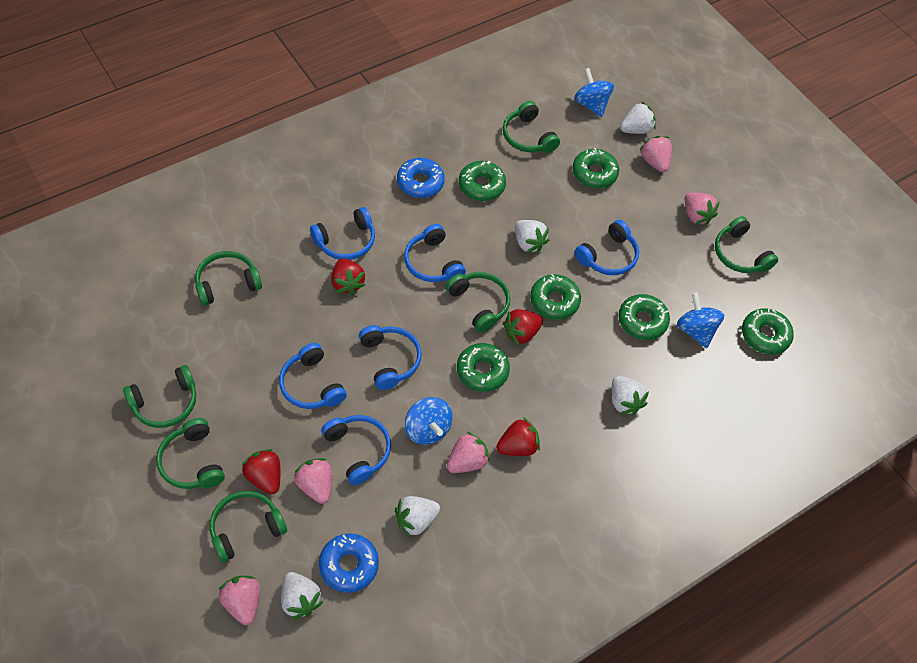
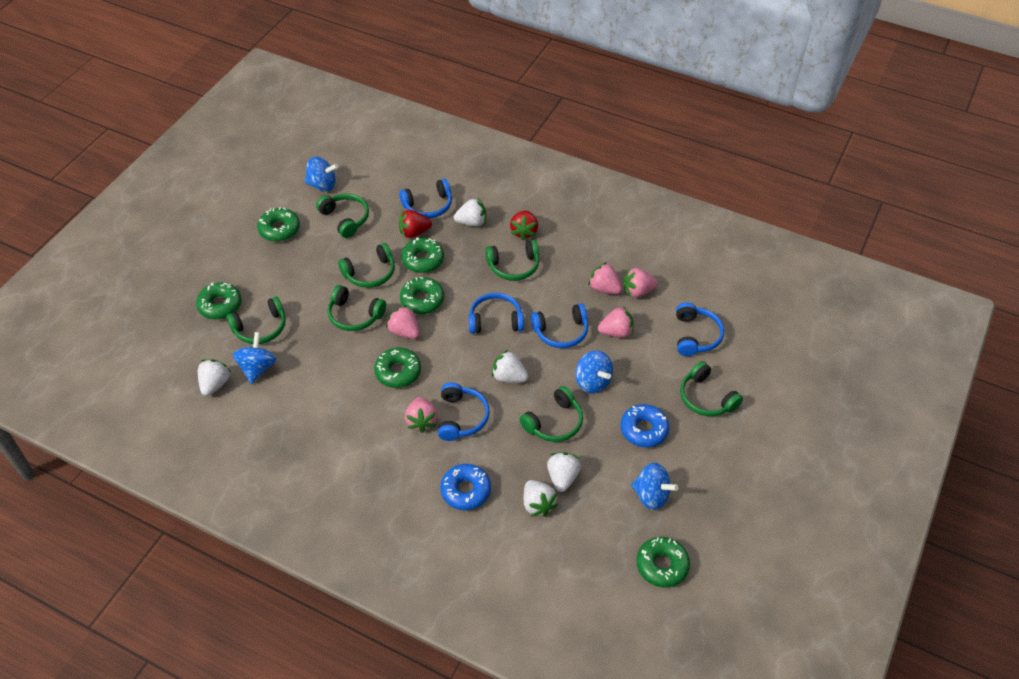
blue headphones: 6 -> 5
blue spinning top: 3 -> 4
red strawberry: 4 -> 2

